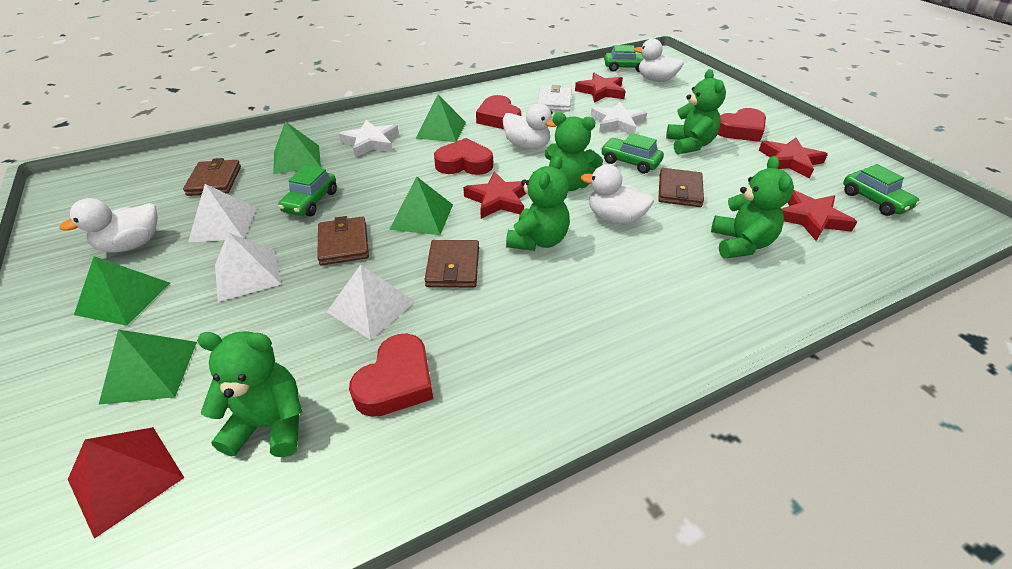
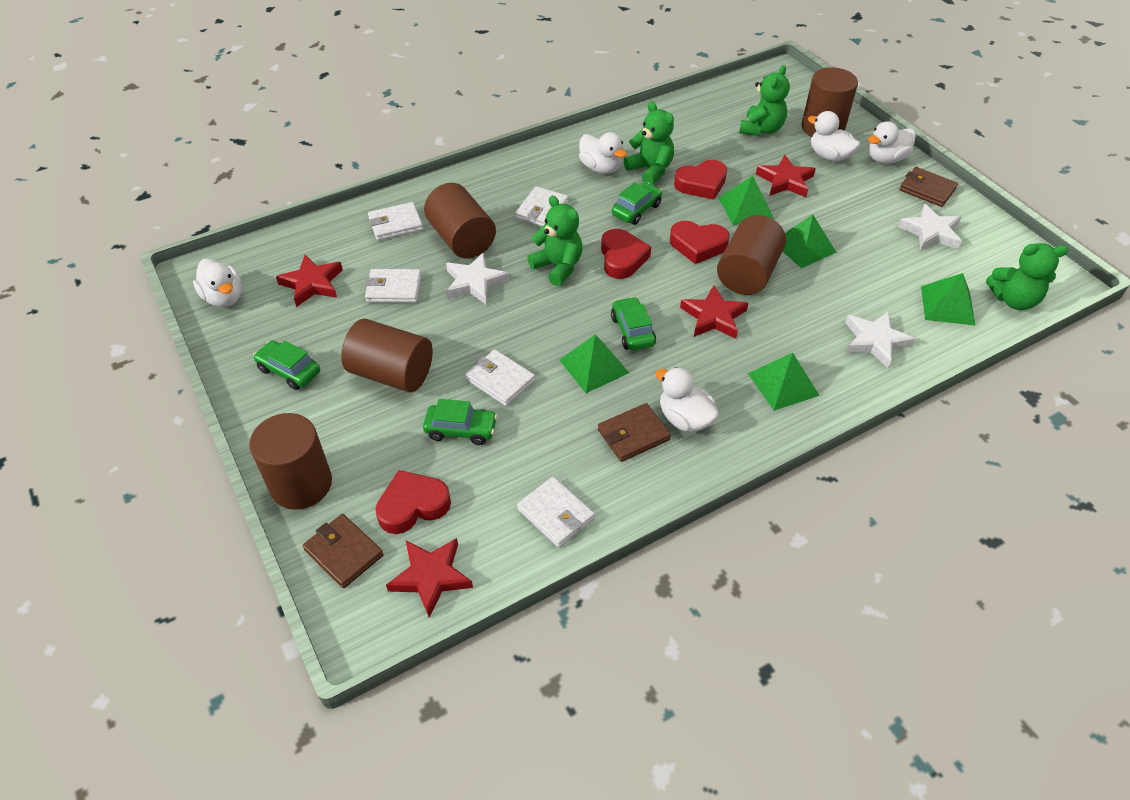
brown cylinder: 0 -> 5
brown wallet: 4 -> 3
green teddy bear: 5 -> 4
red pyramid: 1 -> 0
white duck: 4 -> 5
white pyramid: 3 -> 0
white star: 2 -> 3
white wallet: 1 -> 5

